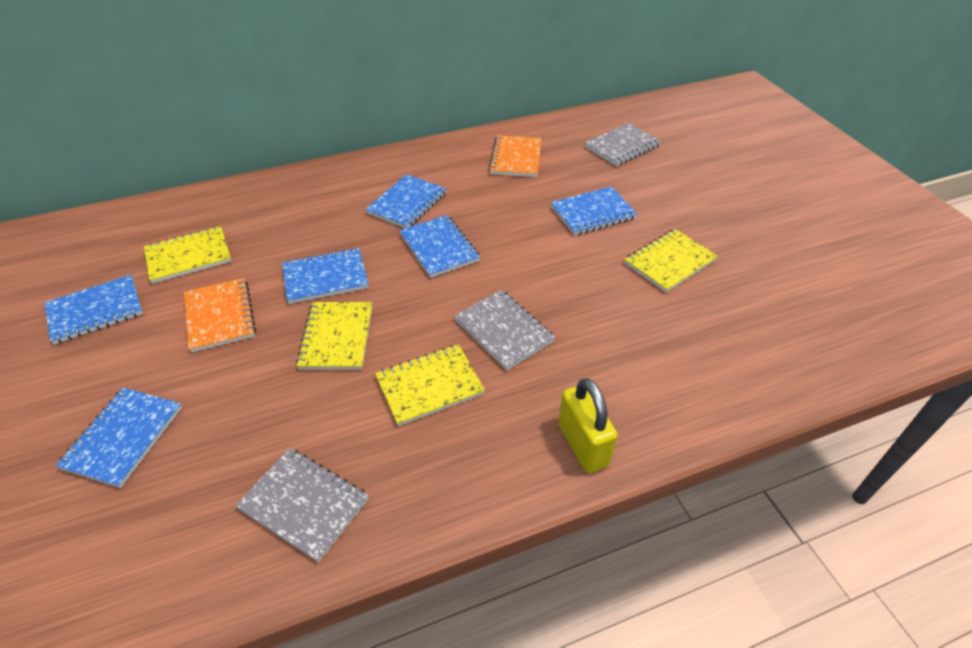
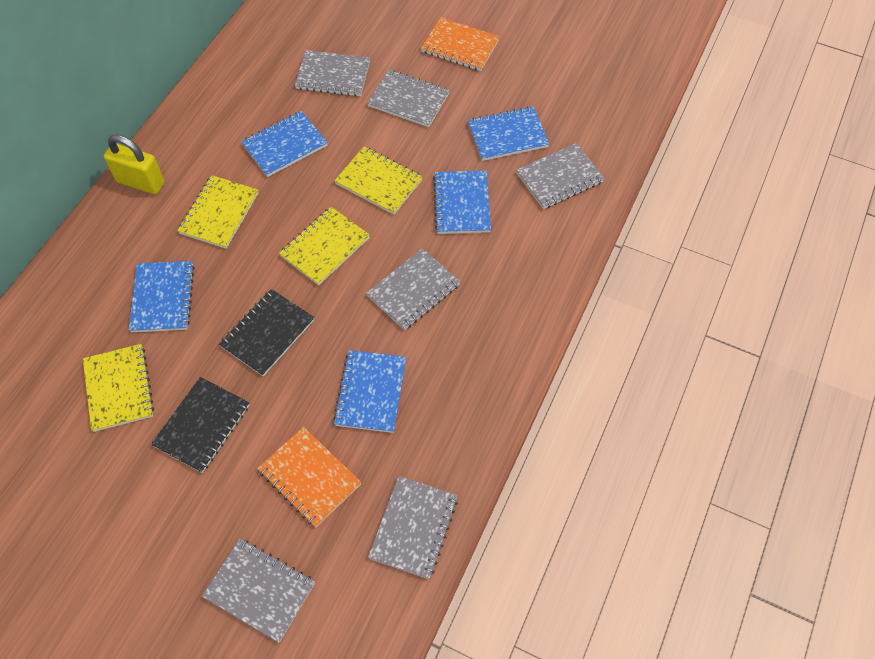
black notebook: 0 -> 2
blue notebook: 6 -> 5
grey notebook: 3 -> 6

